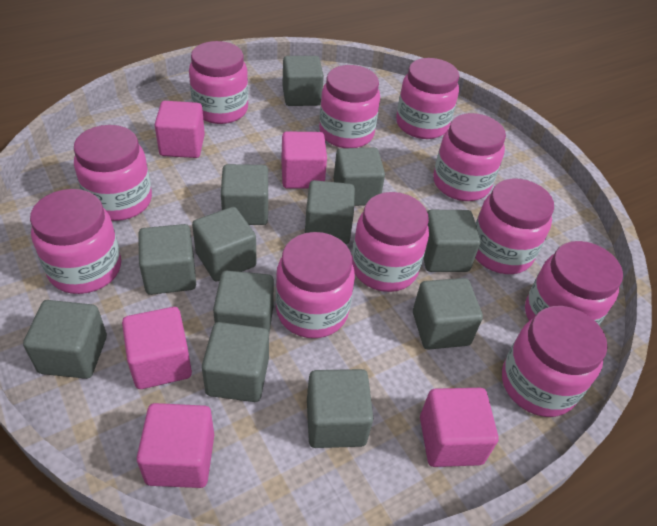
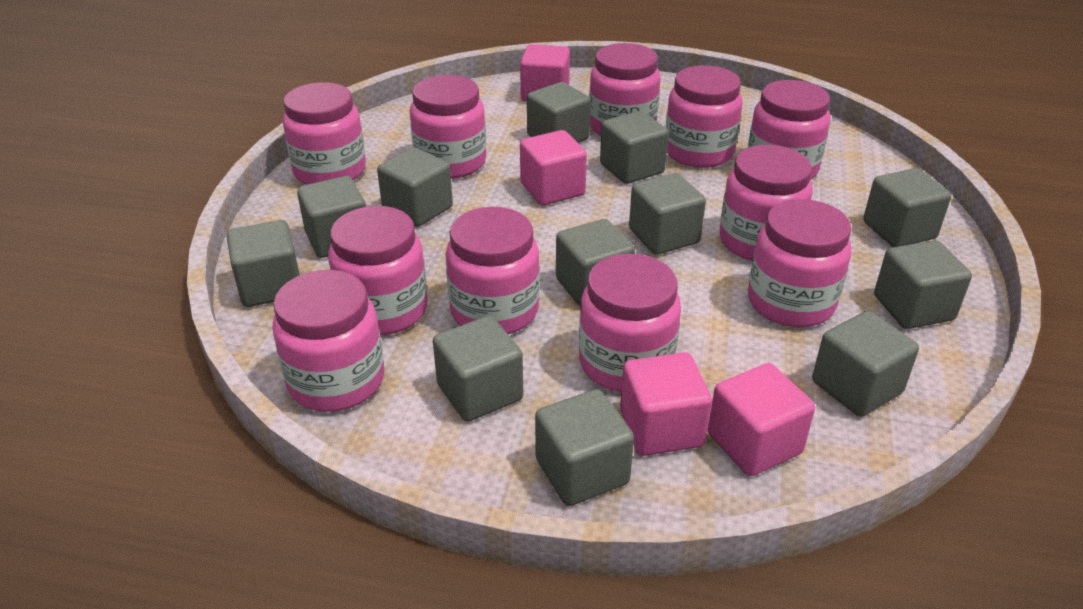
pink cube: 5 -> 4

